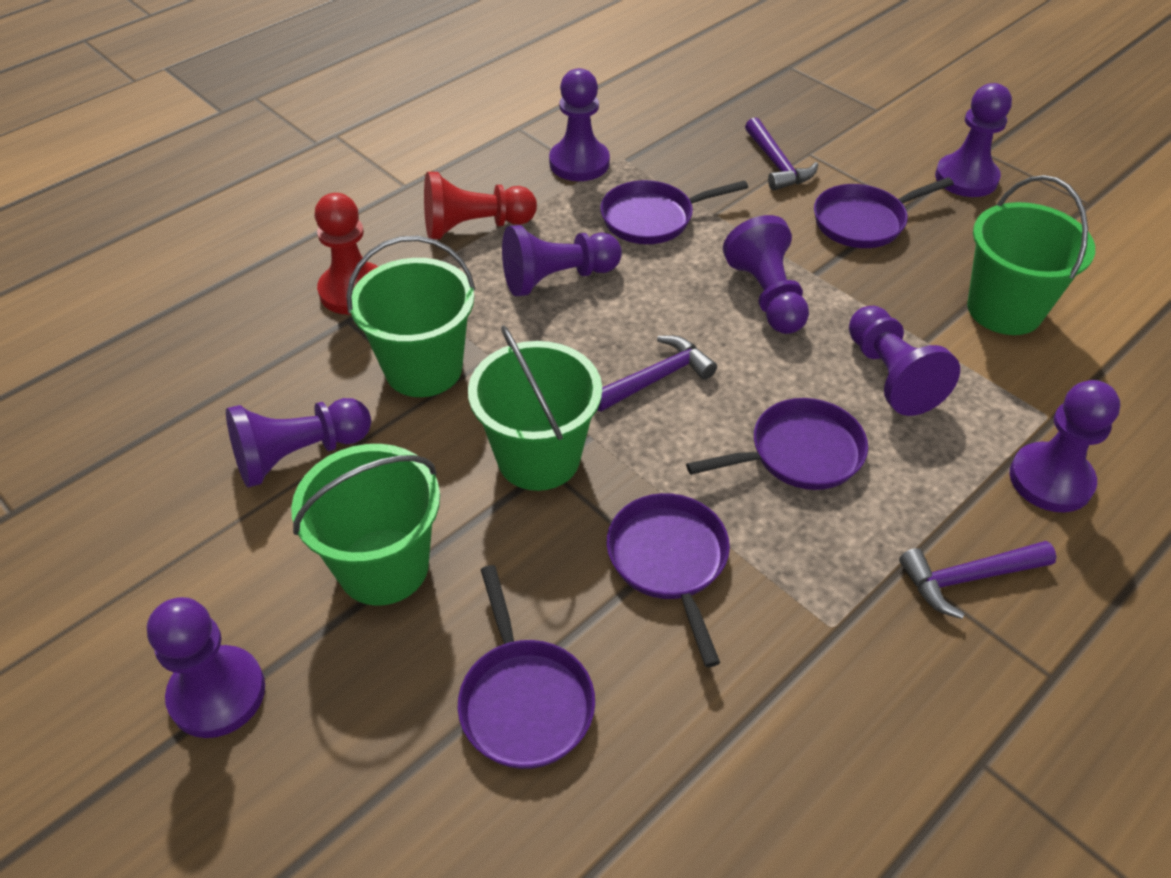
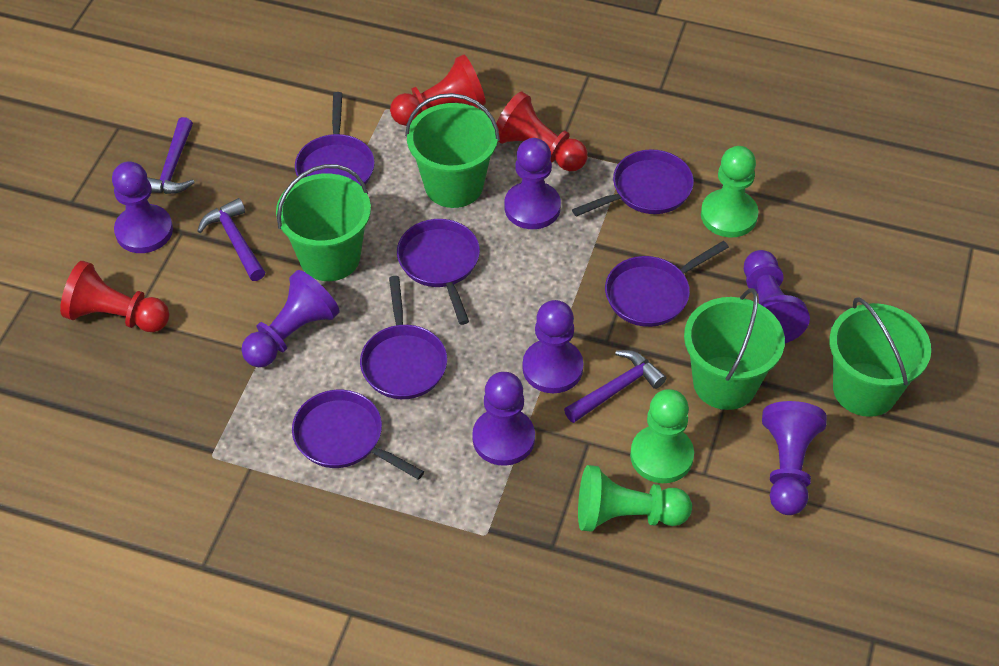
green pawn: 0 -> 3
purple pan: 5 -> 6
purple pawn: 8 -> 7
red pawn: 2 -> 3

